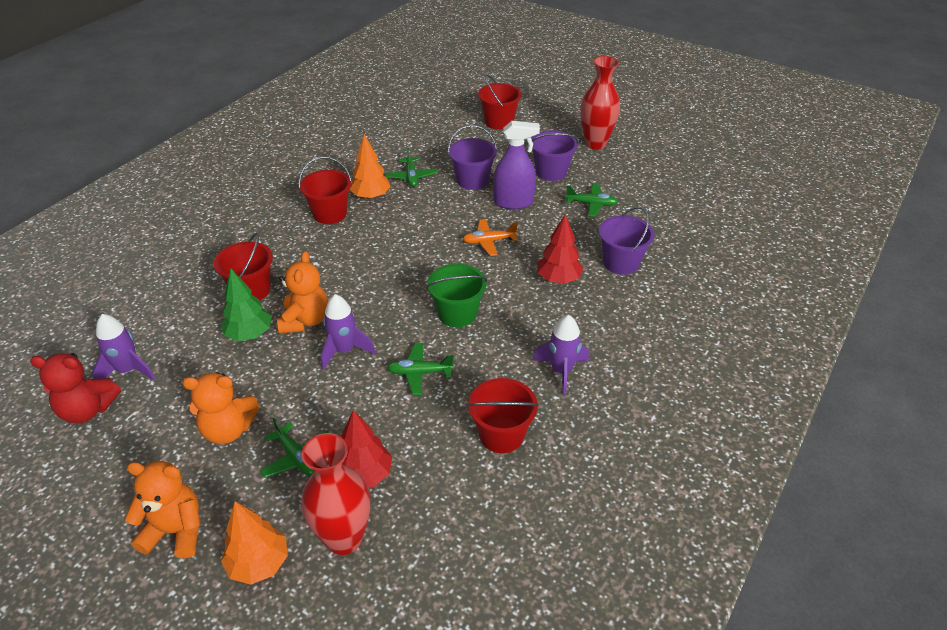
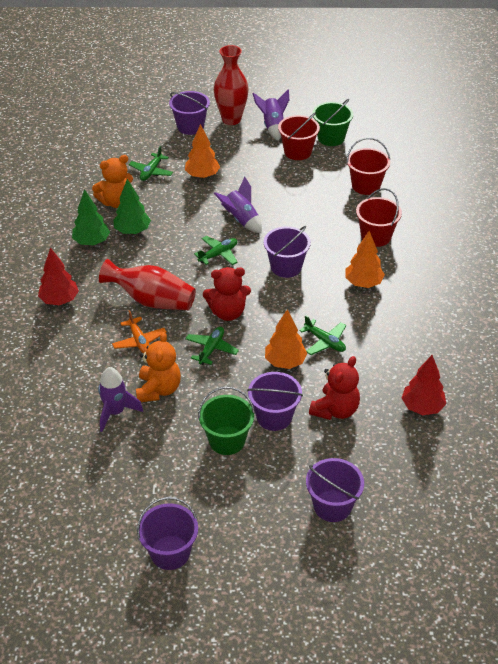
green bucket: 1 -> 2
green tree: 1 -> 2
orange teddy bear: 3 -> 2
orange tree: 2 -> 3
purple bucket: 3 -> 5
purple spray bottle: 1 -> 0
red bucket: 4 -> 3
red teddy bear: 1 -> 2

